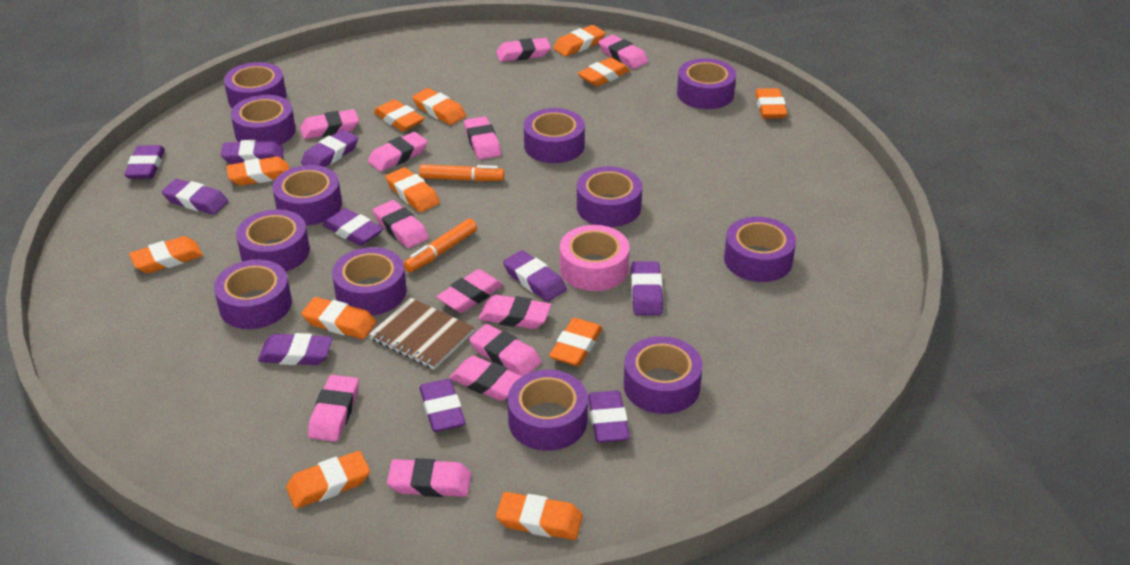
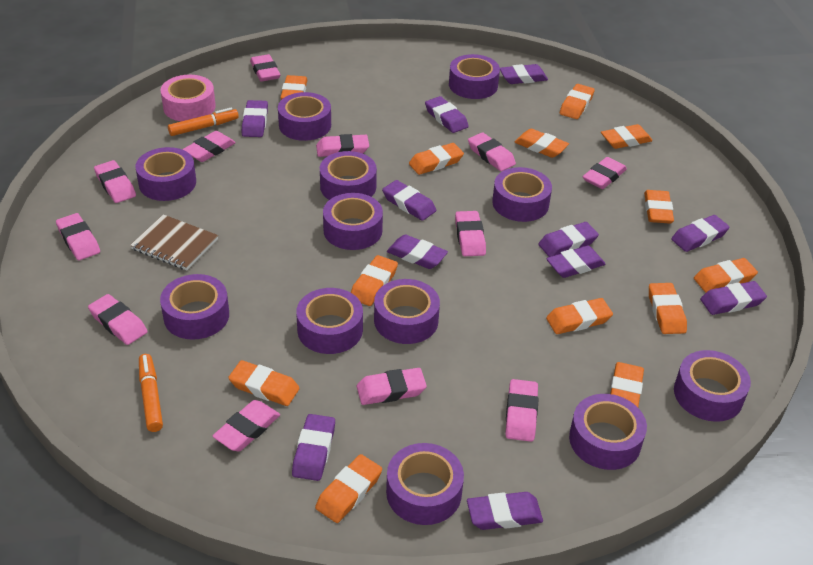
orange eraser: 12 -> 13
purple eraser: 10 -> 11

